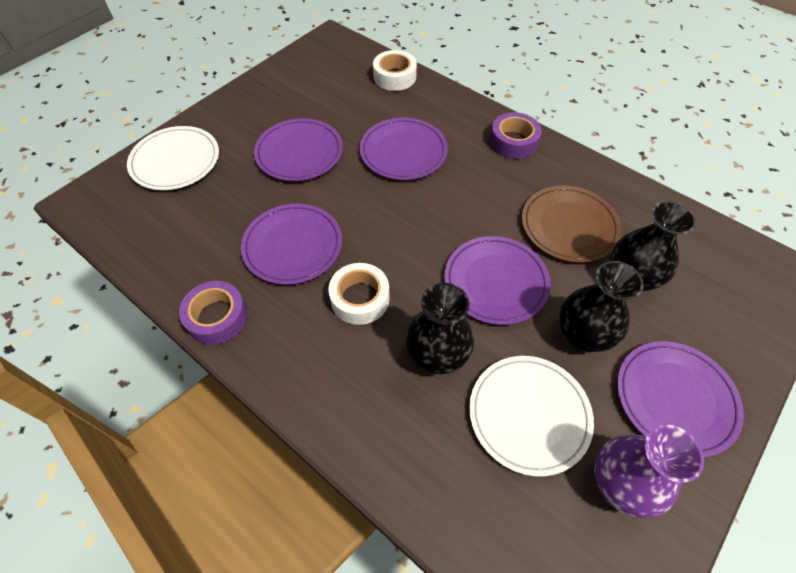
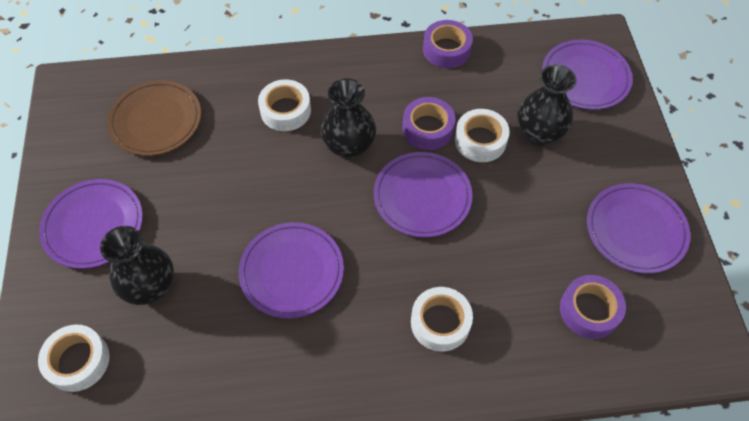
purple tape: 2 -> 3
purple vase: 1 -> 0
white plate: 2 -> 0
white tape: 2 -> 4

